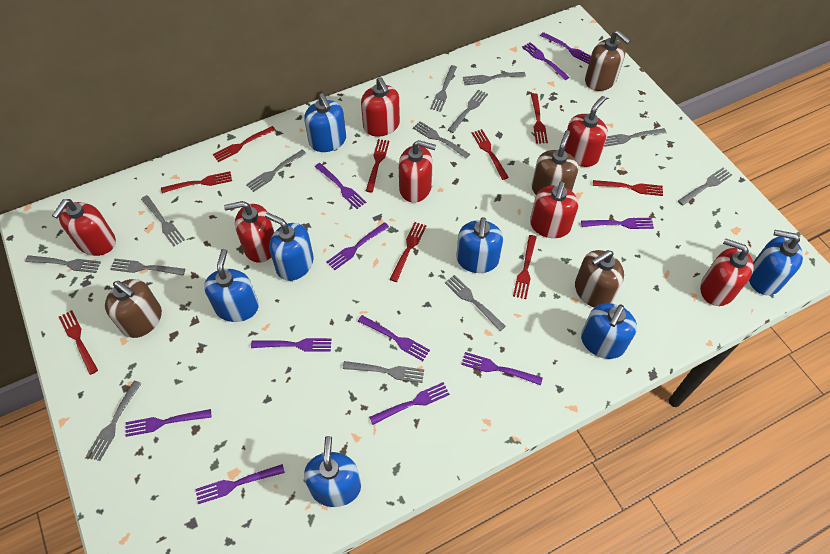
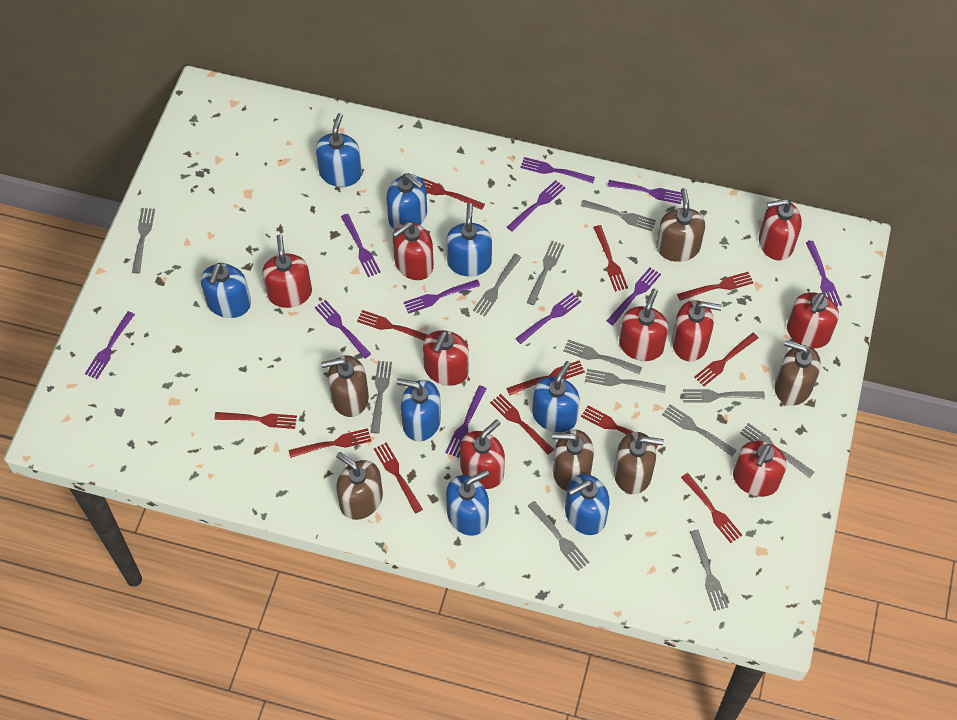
blue soap dispenser: 7 -> 8
brown soap dispenser: 4 -> 6
grey fork: 13 -> 12
red fork: 9 -> 12
red soap dispenser: 7 -> 9

